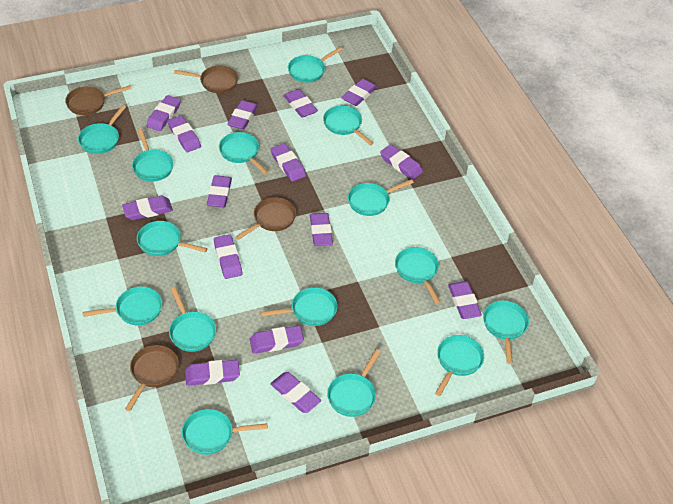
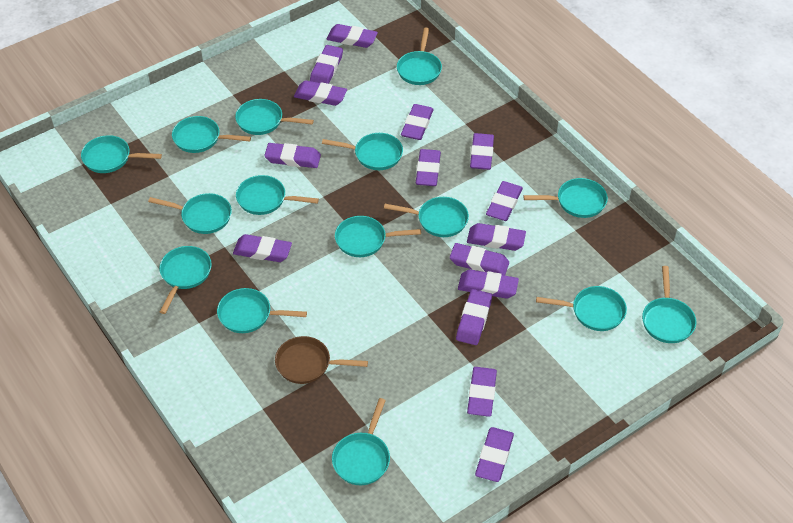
brown pan: 4 -> 1

